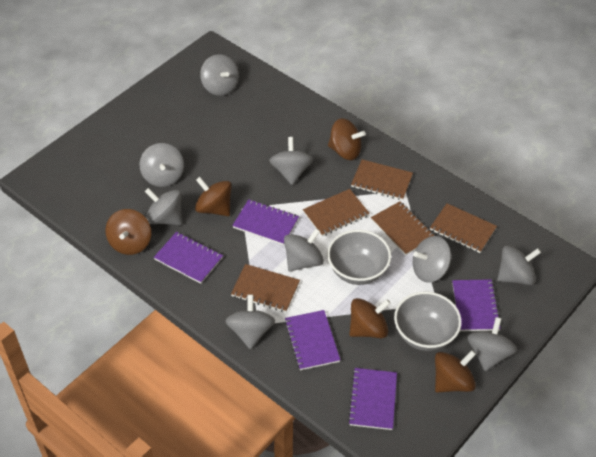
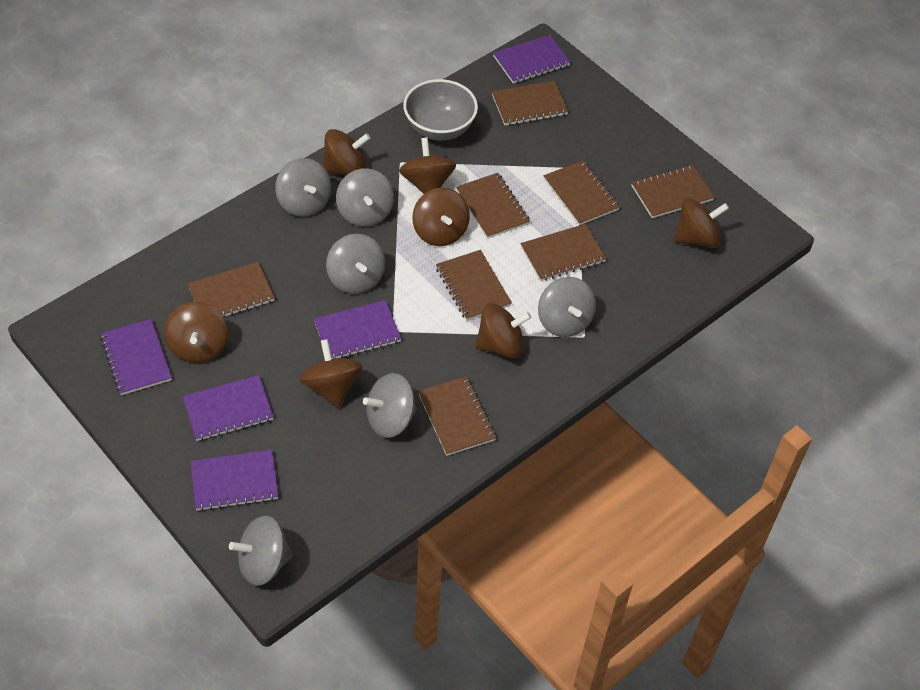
brown notebook: 5 -> 8
brown spinning top: 5 -> 7
grey bowl: 2 -> 1
grey spinning top: 9 -> 6

